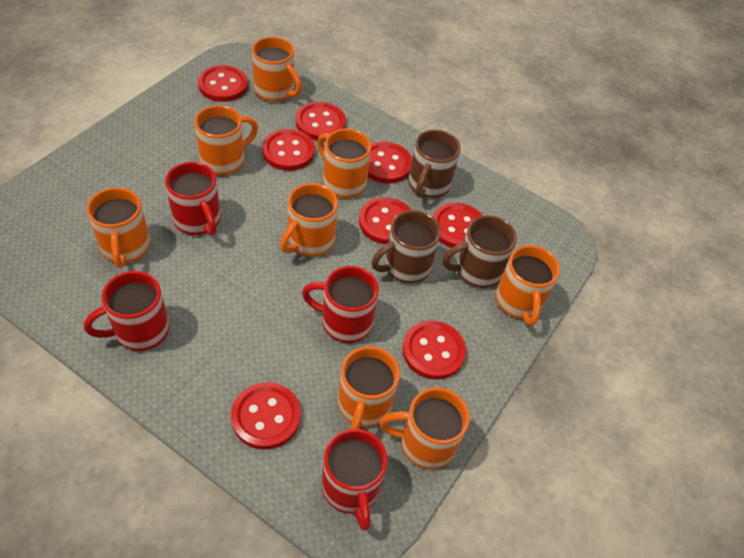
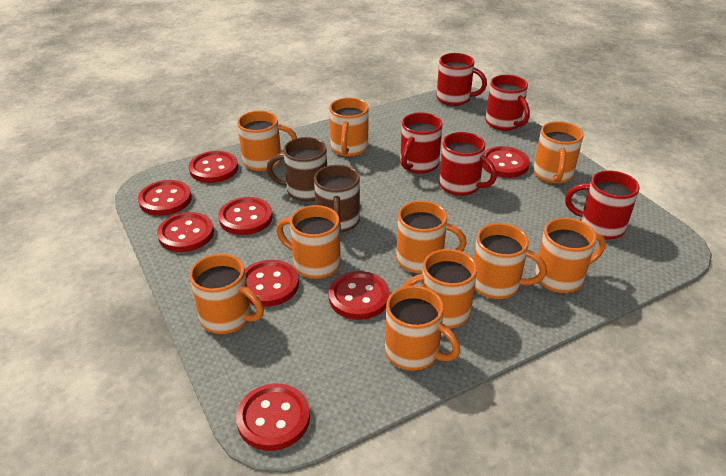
brown mug: 3 -> 2
orange mug: 8 -> 10
red mug: 4 -> 5

